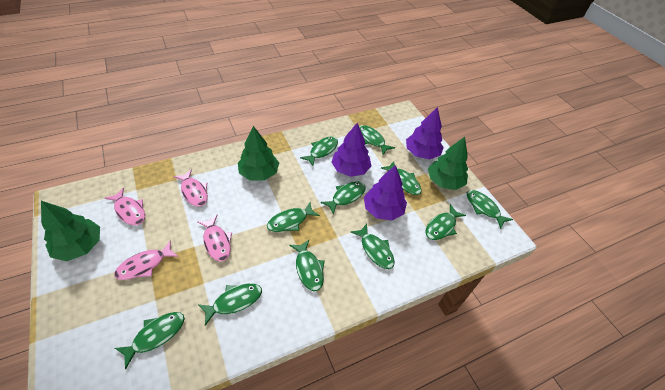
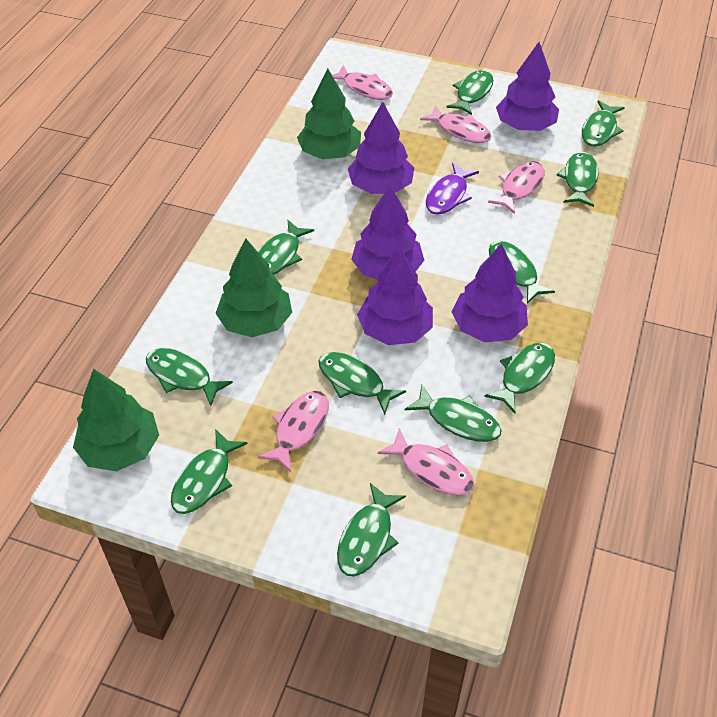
pink fish: 4 -> 5
purple fish: 0 -> 1
purple tree: 3 -> 5

